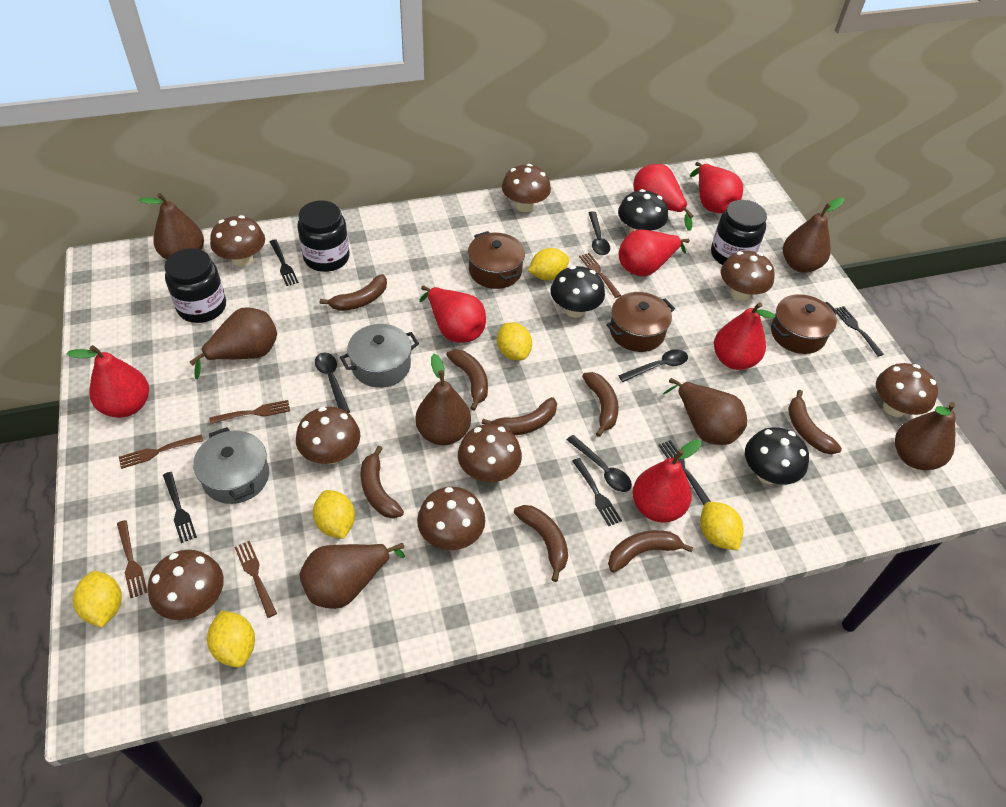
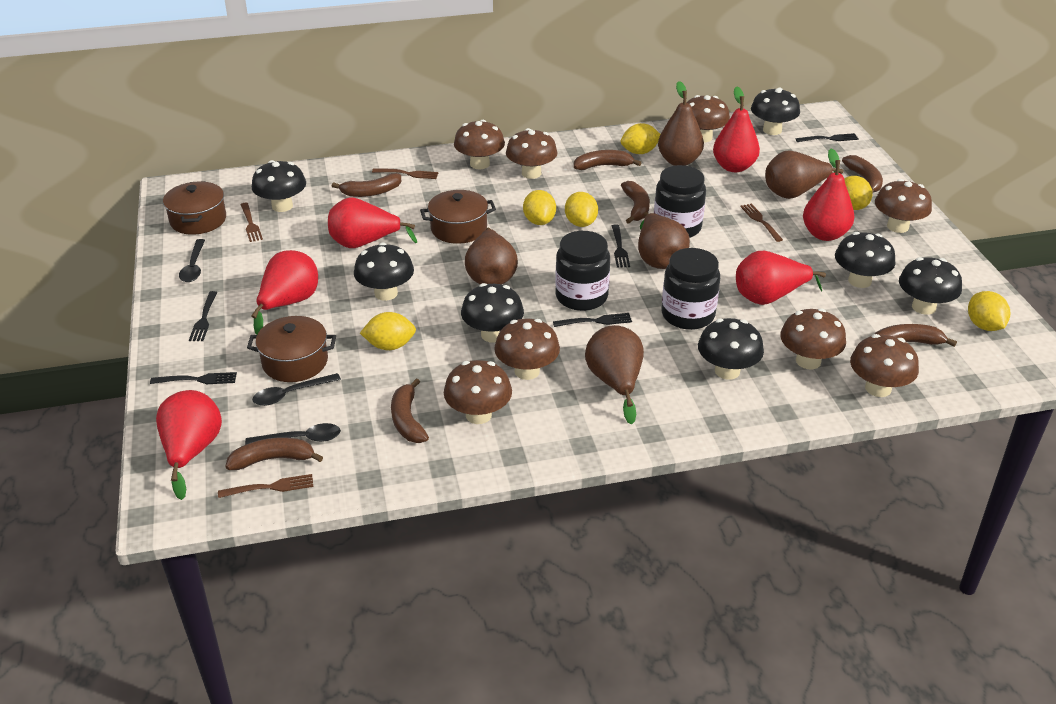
black mushroom: 3 -> 7
black spoon: 4 -> 3
brown banana: 8 -> 7
brown fork: 5 -> 4
brown pear: 7 -> 5
grey pot: 2 -> 0
red pear: 7 -> 6

